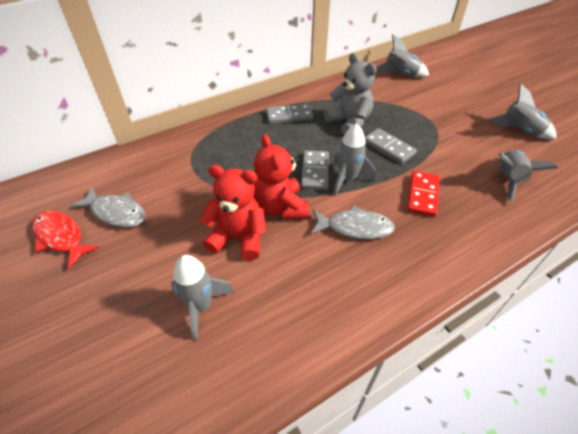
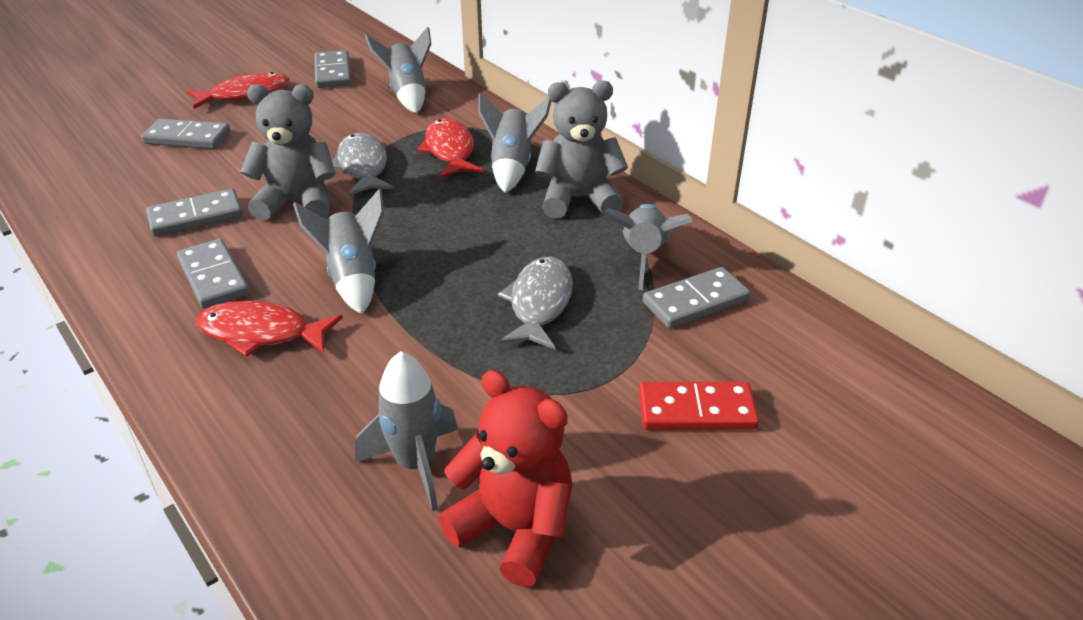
grey domino: 3 -> 5
grey teddy bear: 1 -> 2
red fish: 1 -> 3
red teddy bear: 2 -> 1

